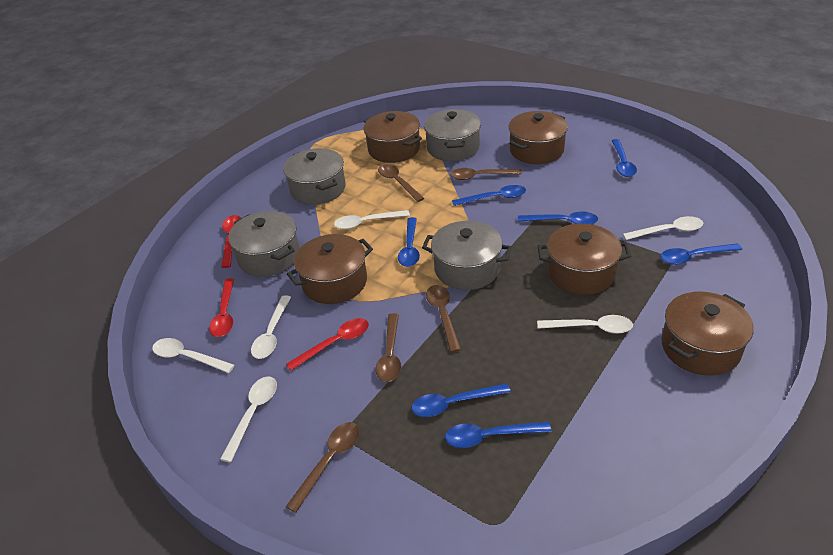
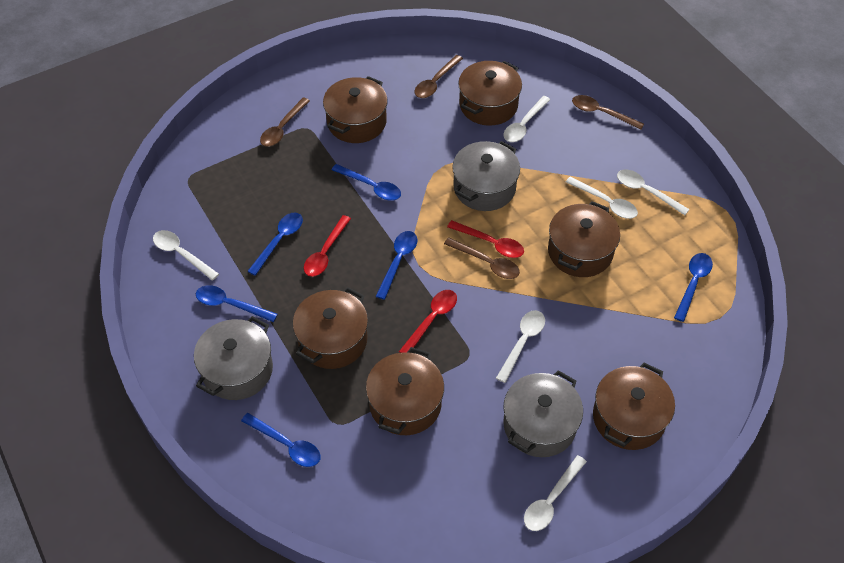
blue spoon: 7 -> 6
brown pot: 5 -> 6
brown spoon: 5 -> 4
grey pot: 4 -> 3

